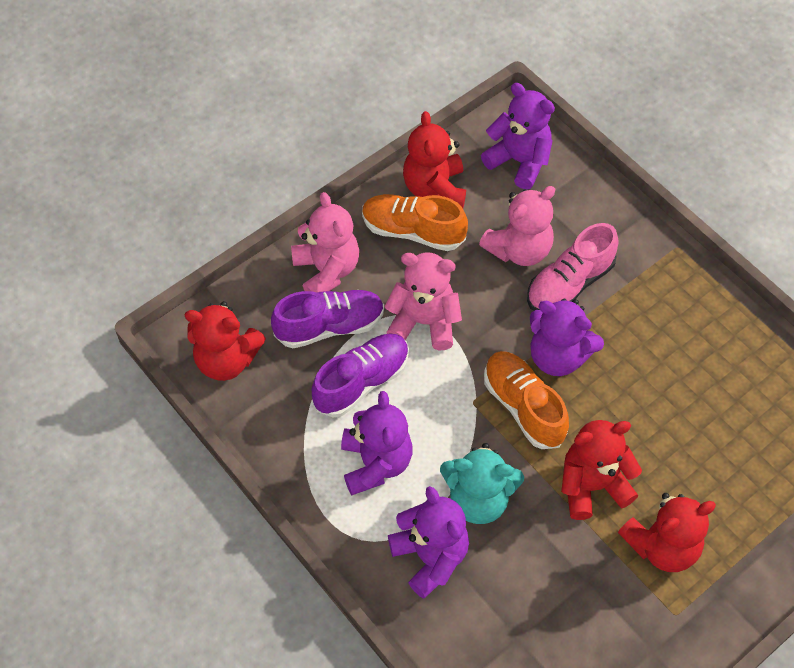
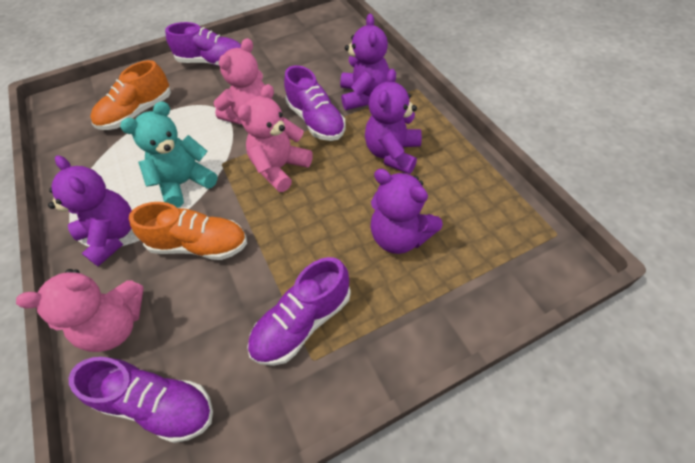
pink shoe: 1 -> 0
purple shoe: 2 -> 4
red teddy bear: 4 -> 0

